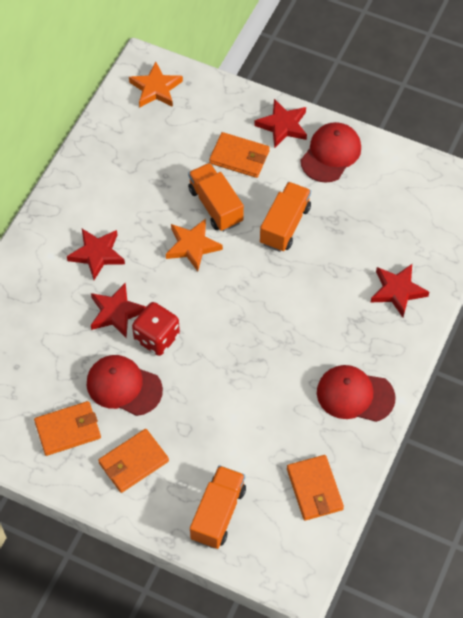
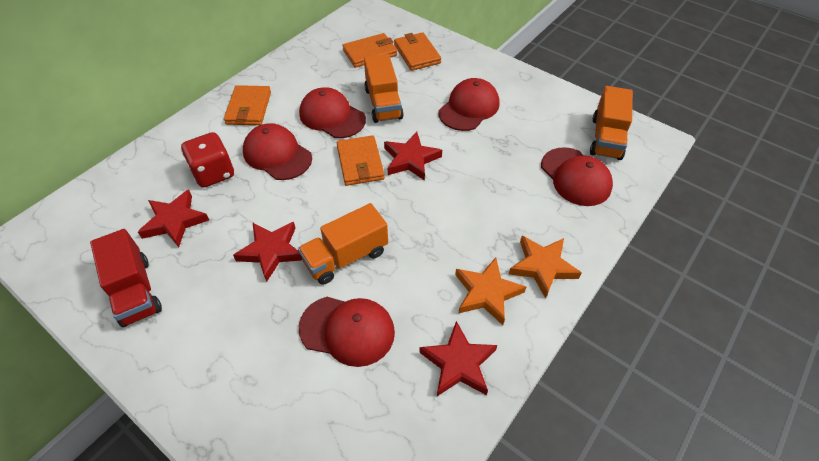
red cap: 3 -> 5
red truck: 0 -> 1

